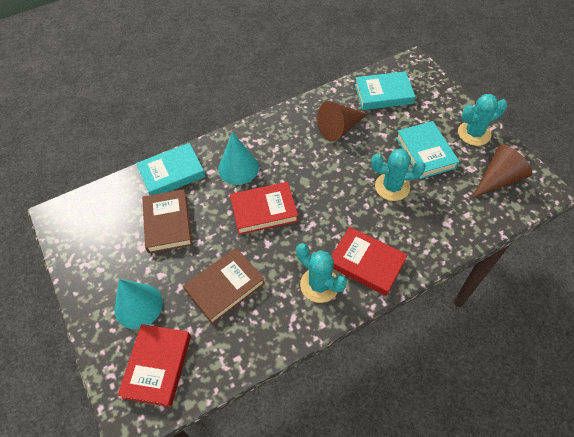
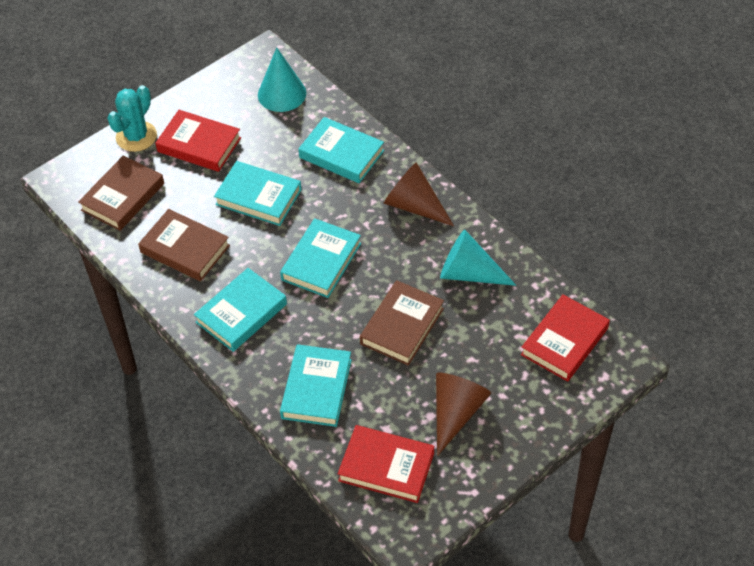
brown book: 2 -> 3
turquoise book: 3 -> 5
turquoise cactus: 3 -> 1

